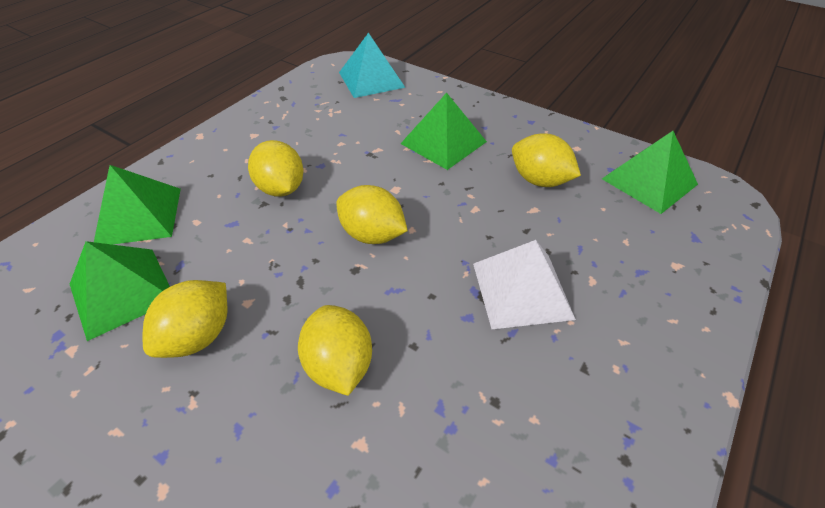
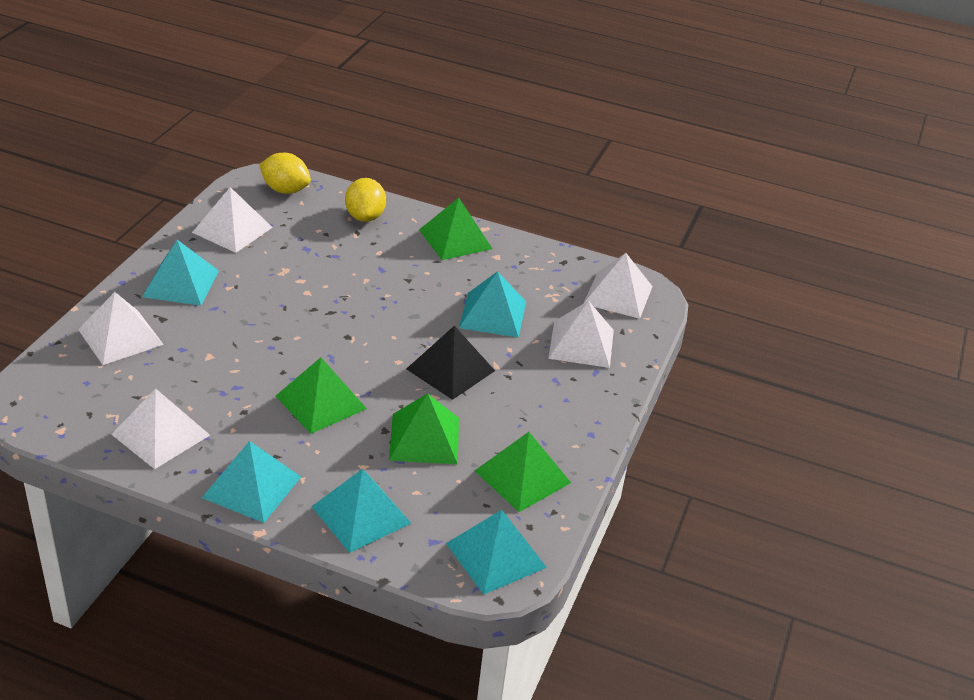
black pyramid: 0 -> 1
turquoise pyramid: 1 -> 5
white pyramid: 1 -> 5
yellow lemon: 5 -> 2

